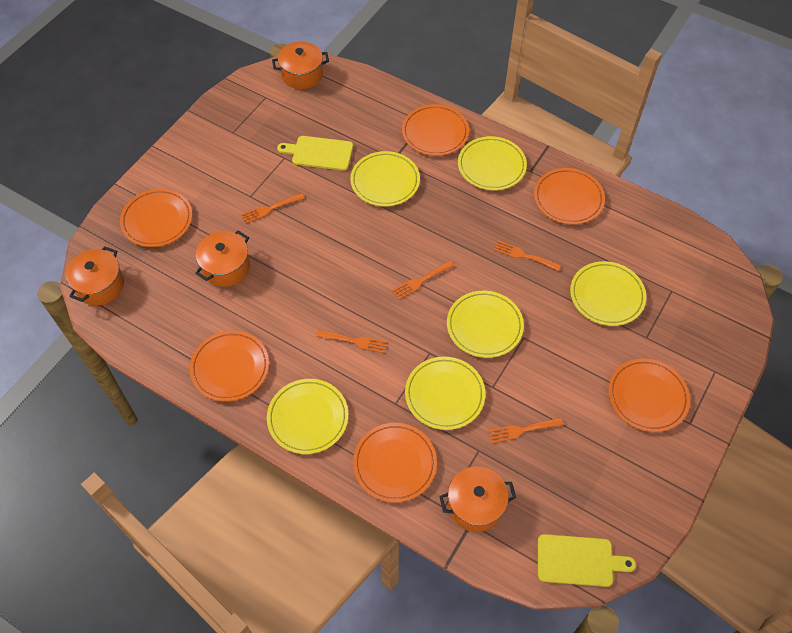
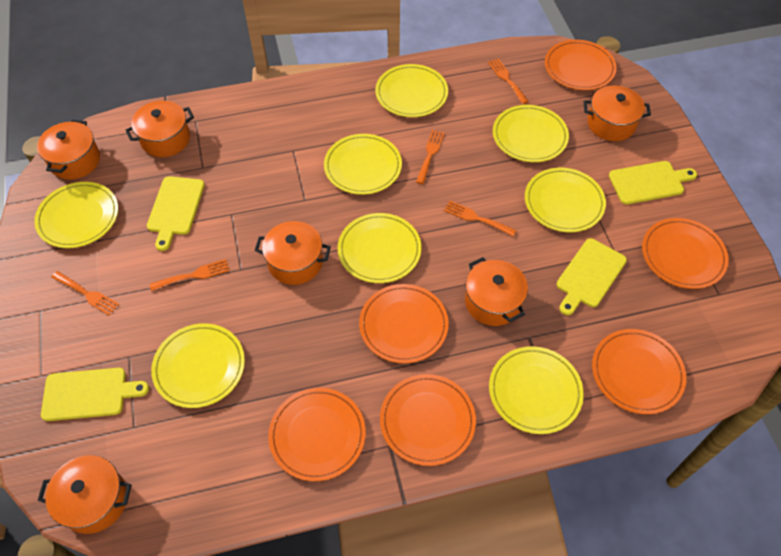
orange pot: 4 -> 6
yellow cutting board: 2 -> 4
yellow plate: 6 -> 8

